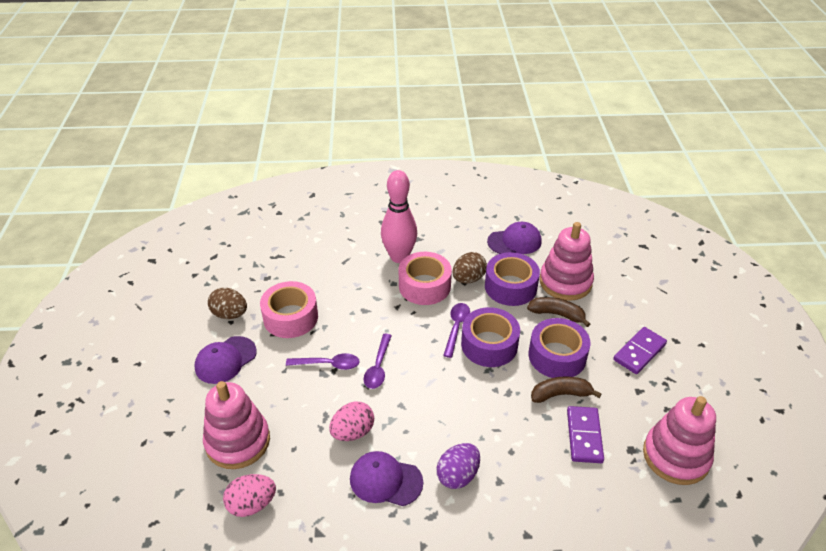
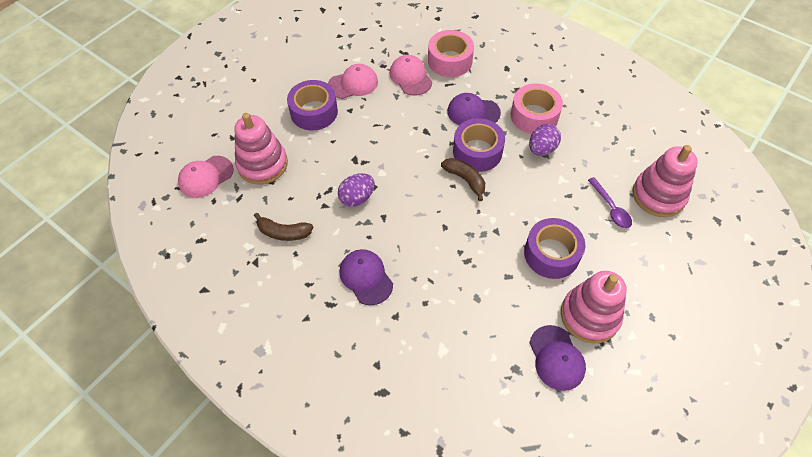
brown egg: 2 -> 0
pink bowling pin: 1 -> 0
pink cap: 0 -> 3
pink egg: 2 -> 0
purple domino: 2 -> 0
purple egg: 1 -> 2
purple spoon: 3 -> 1

